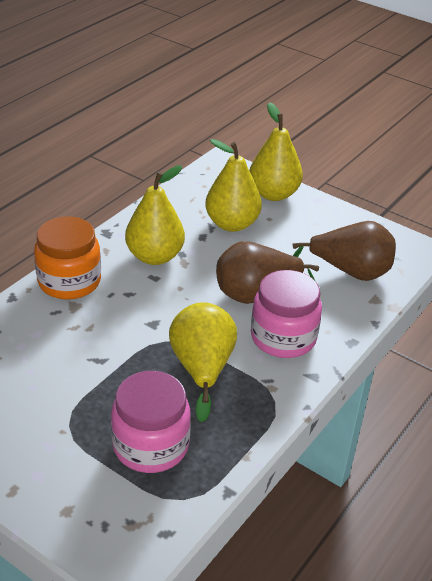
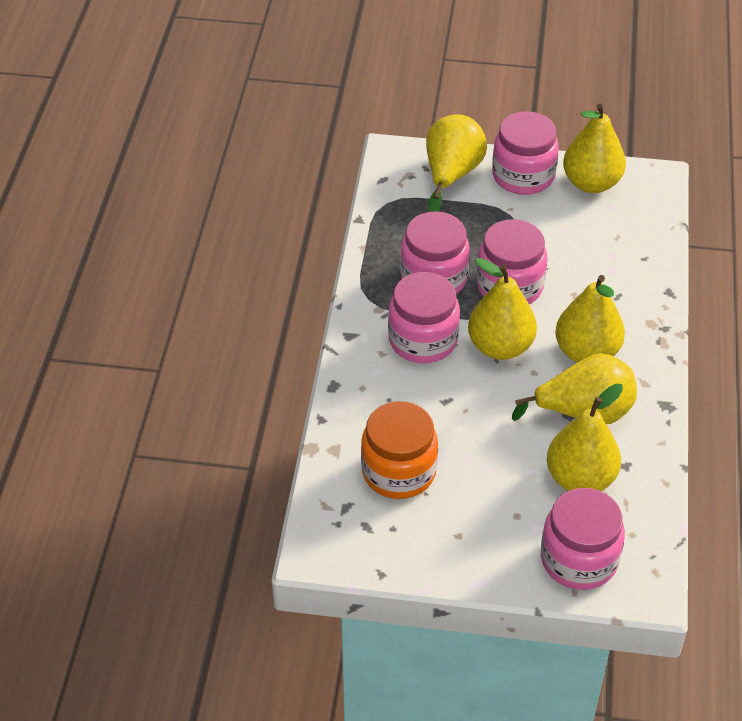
brown pear: 2 -> 0
pink jar: 2 -> 5
yellow pear: 4 -> 6

